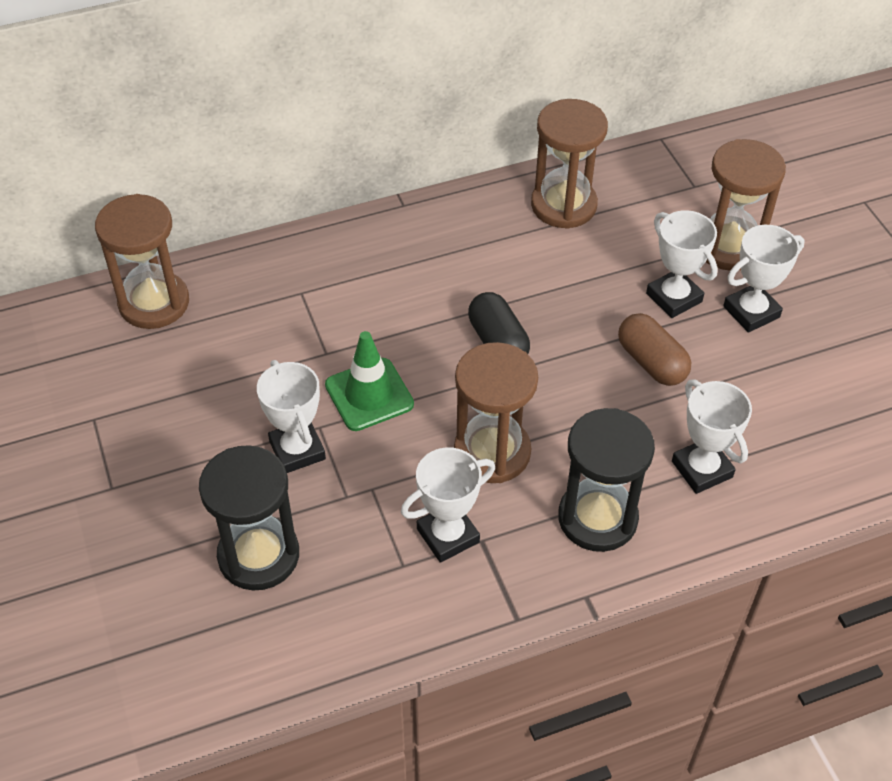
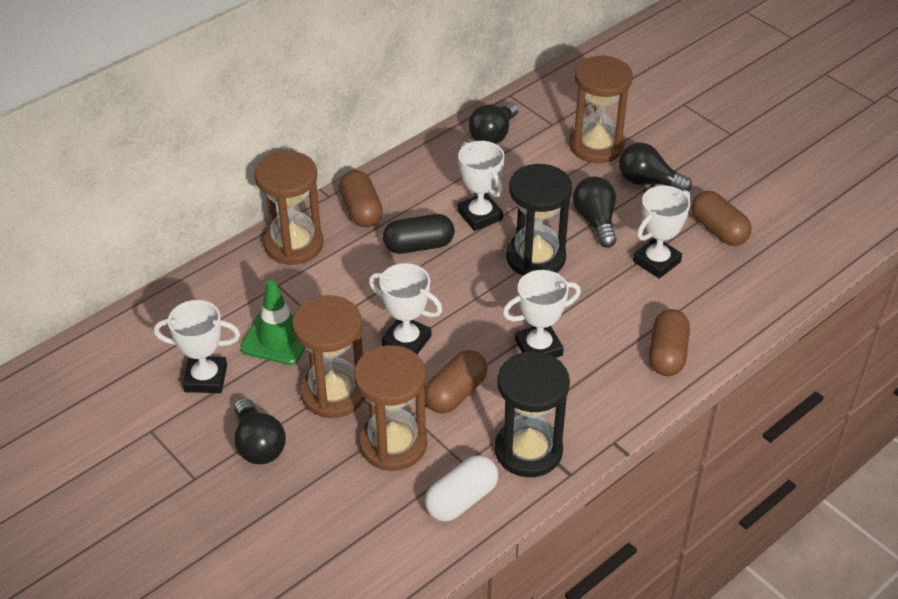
black light bulb: 0 -> 4
brown capsule: 1 -> 4
white capsule: 0 -> 1

